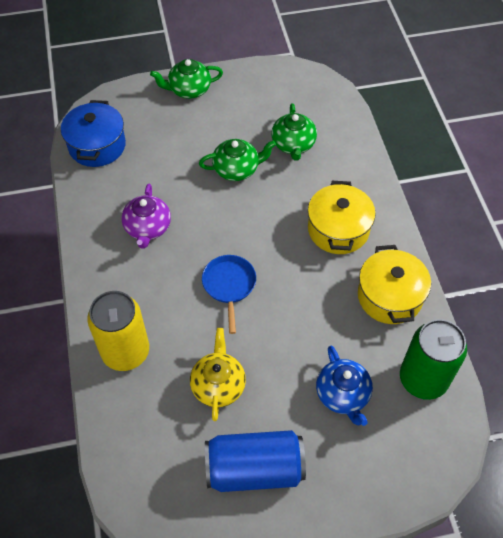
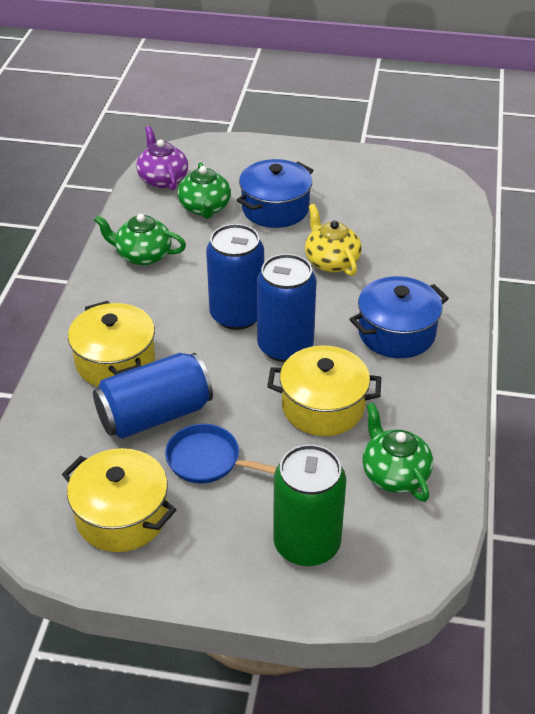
blue can: 1 -> 3
blue pot: 1 -> 2
blue teapot: 1 -> 0
yellow can: 1 -> 0
yellow pot: 2 -> 3

